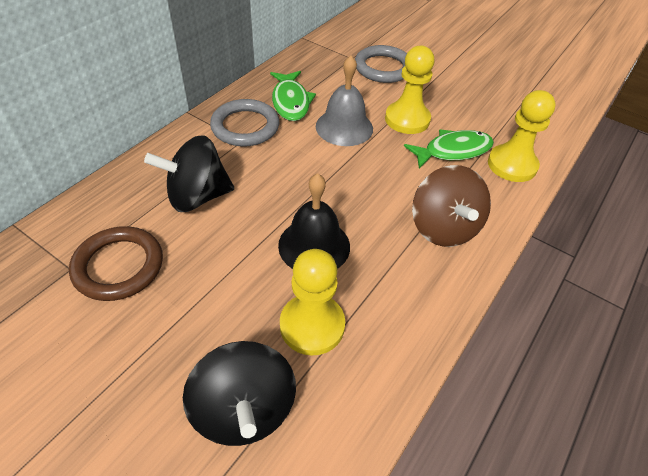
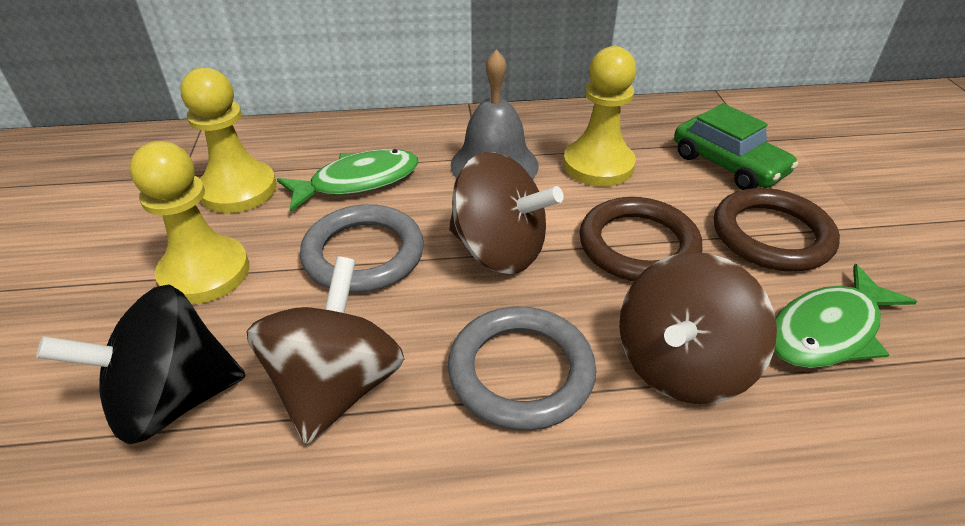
black bell: 1 -> 0
black spinning top: 2 -> 1
brown ring: 1 -> 2
brown spinning top: 1 -> 3
green car: 0 -> 1

